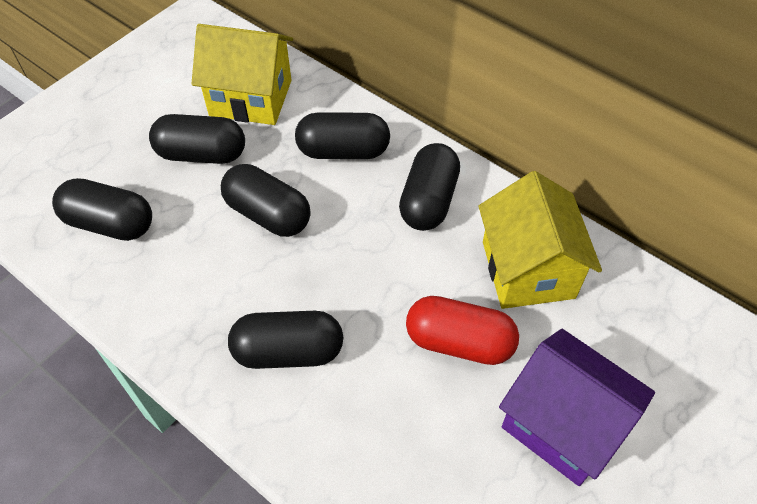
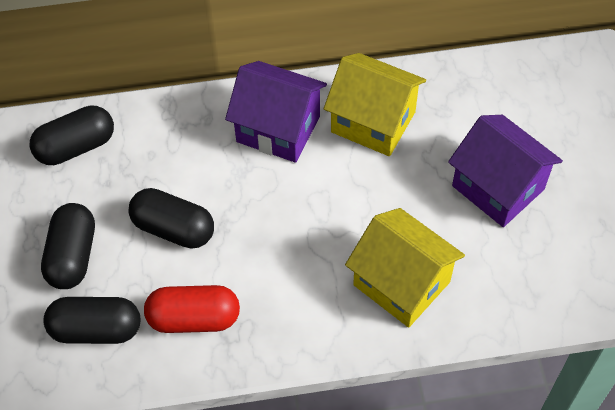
black capsule: 6 -> 4
purple house: 1 -> 2

